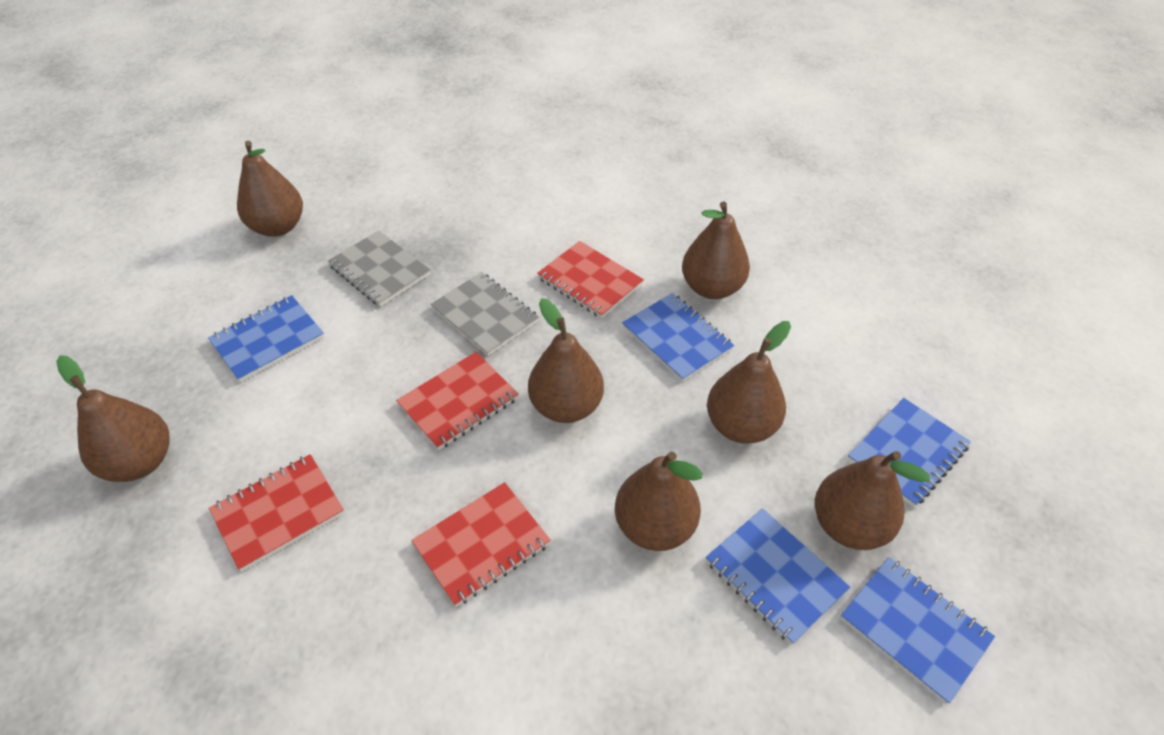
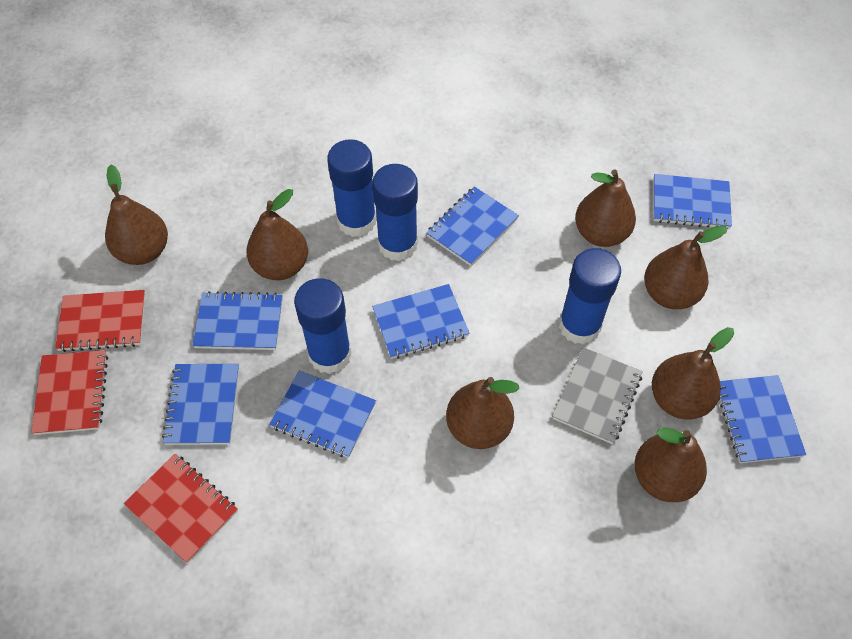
blue glue stick: 0 -> 4
blue notebook: 5 -> 7
grey notebook: 2 -> 1
red notebook: 4 -> 3

